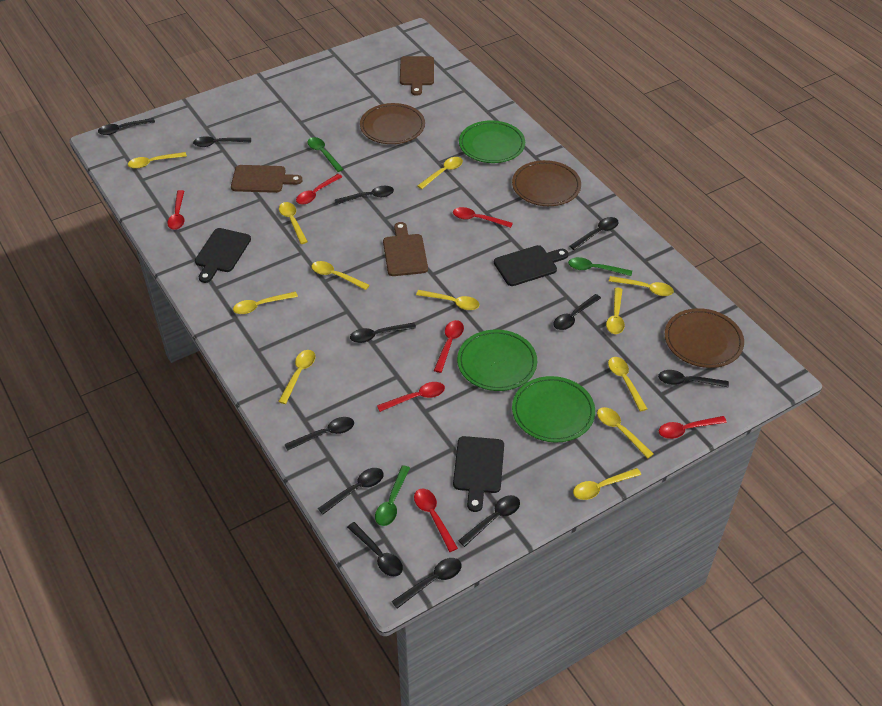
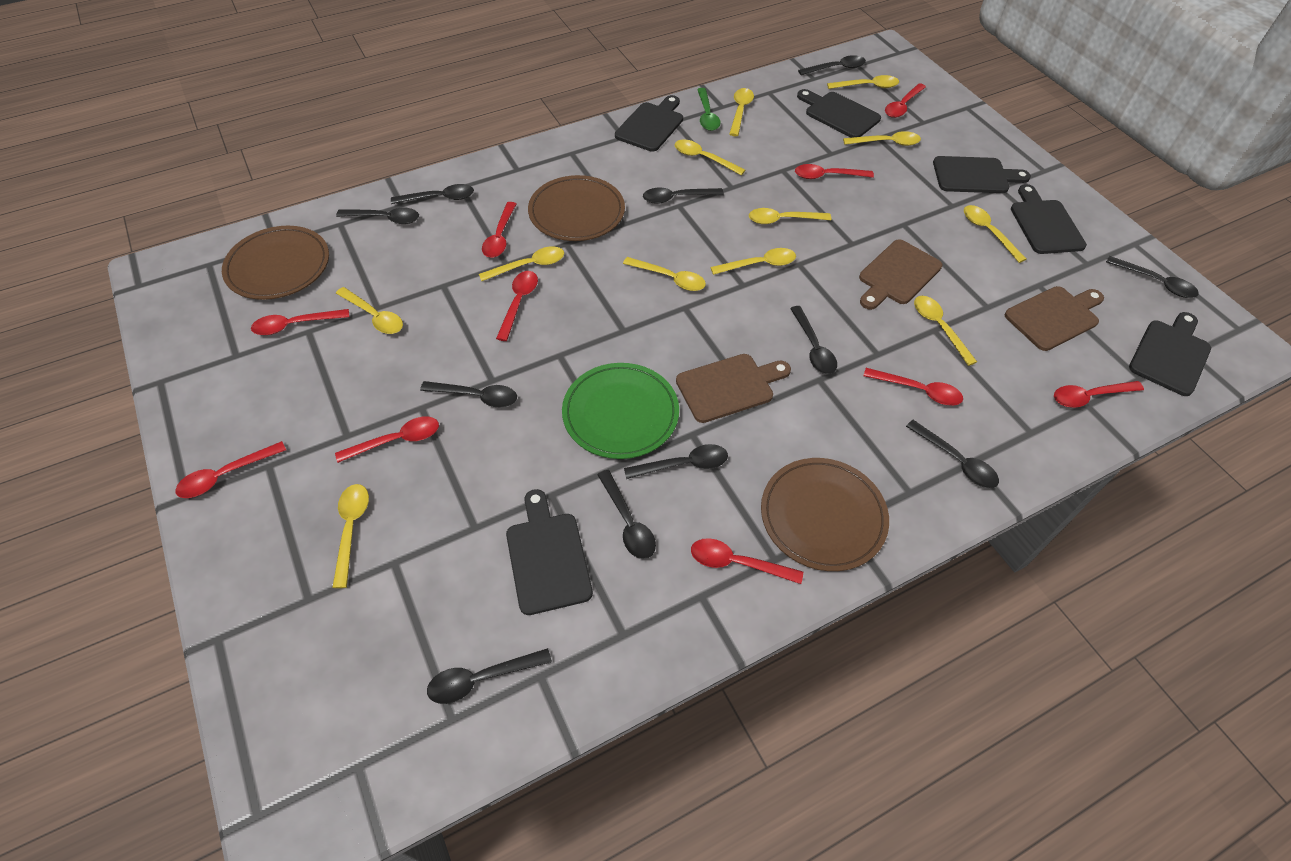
black cutting board: 3 -> 6
black spoon: 12 -> 11
green plate: 3 -> 1
green spoon: 3 -> 1
red spoon: 7 -> 10

